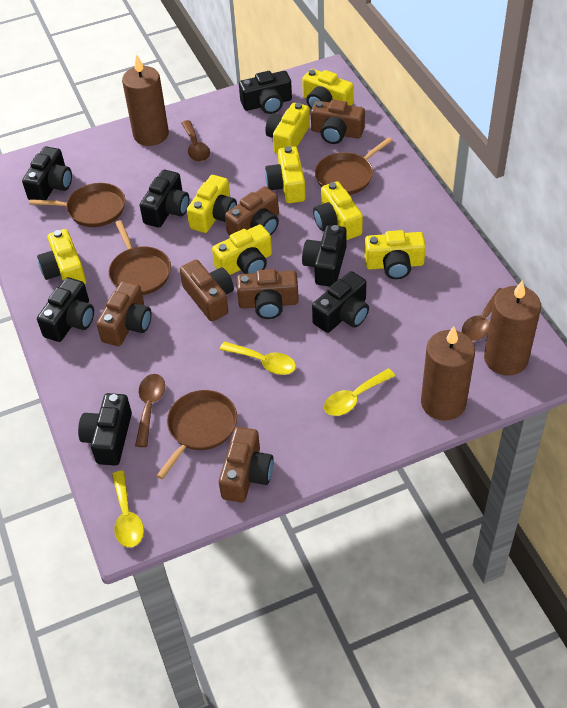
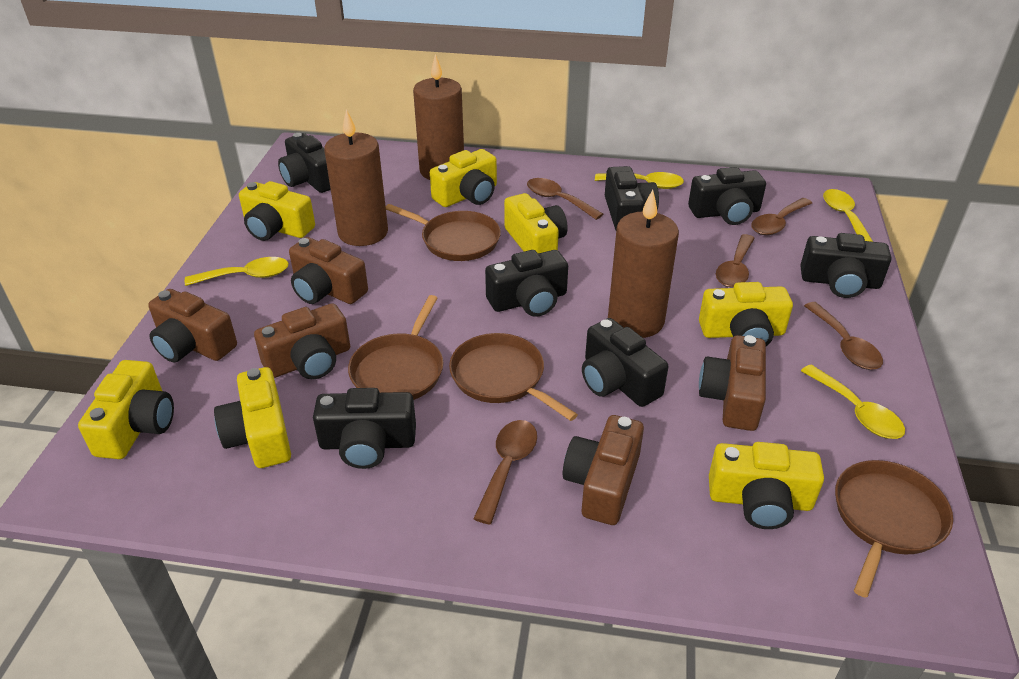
brown camera: 6 -> 5
brown spoon: 3 -> 5
yellow camera: 8 -> 7
yellow spoon: 3 -> 4

